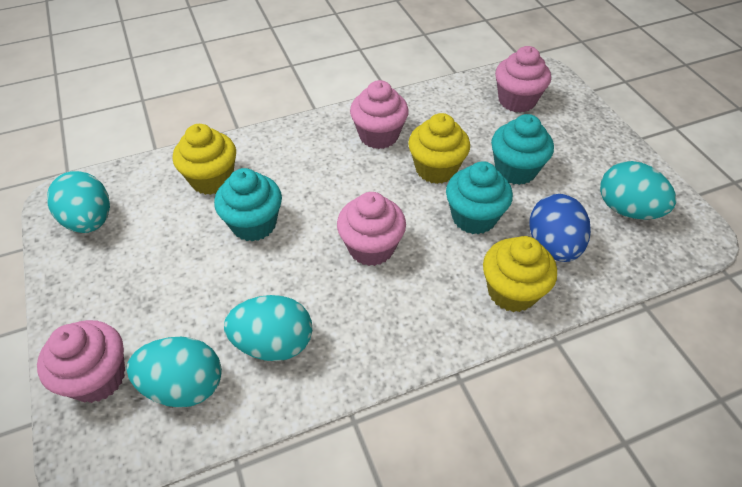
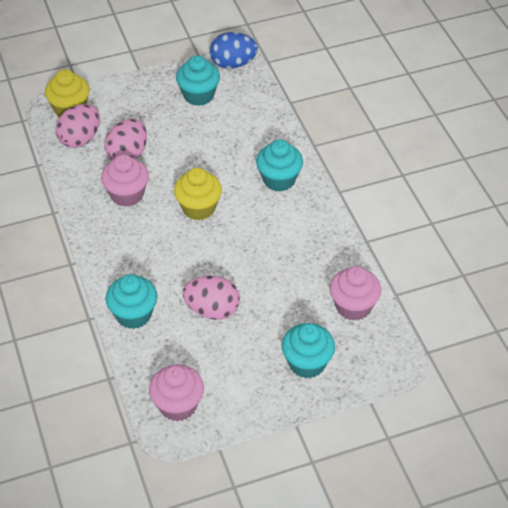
pink cupcake: 4 -> 3
pink egg: 0 -> 3
turquoise cupcake: 3 -> 4
turquoise egg: 4 -> 0
yellow cupcake: 3 -> 2

